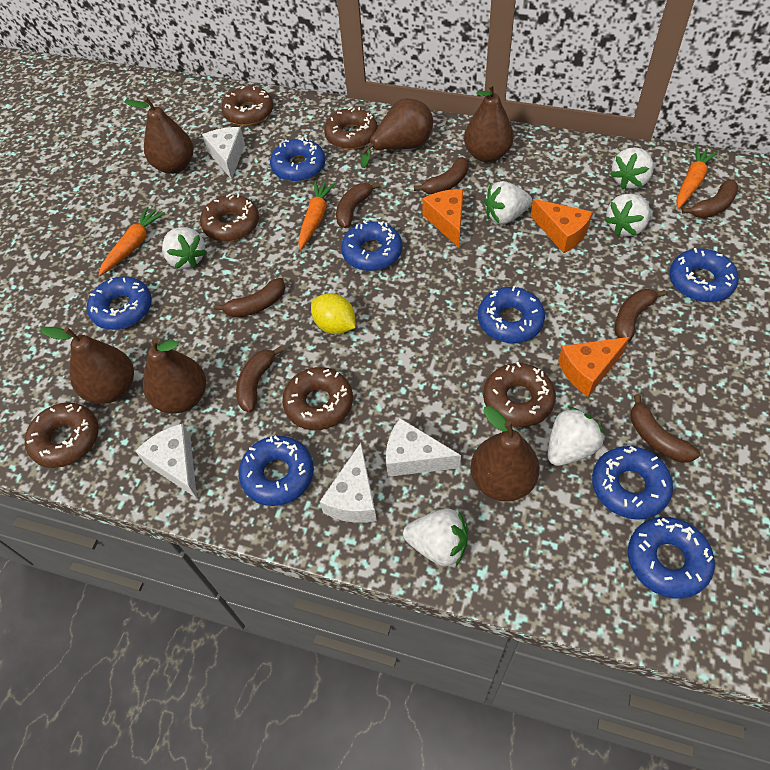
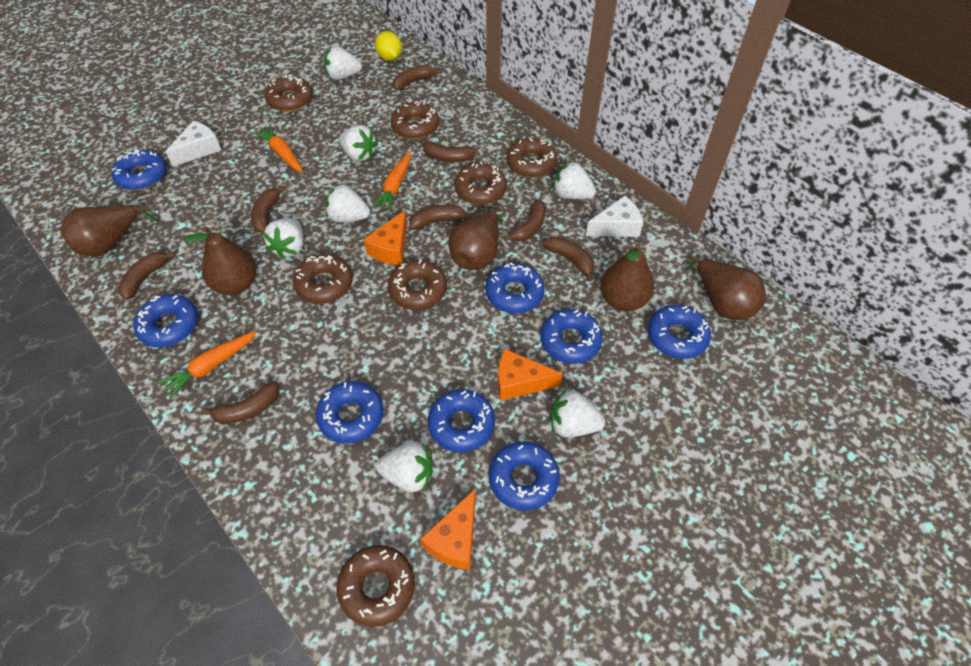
brown banana: 7 -> 8
brown donut: 6 -> 7
brown pear: 6 -> 5
white cheese: 4 -> 2
white strawberry: 6 -> 7

